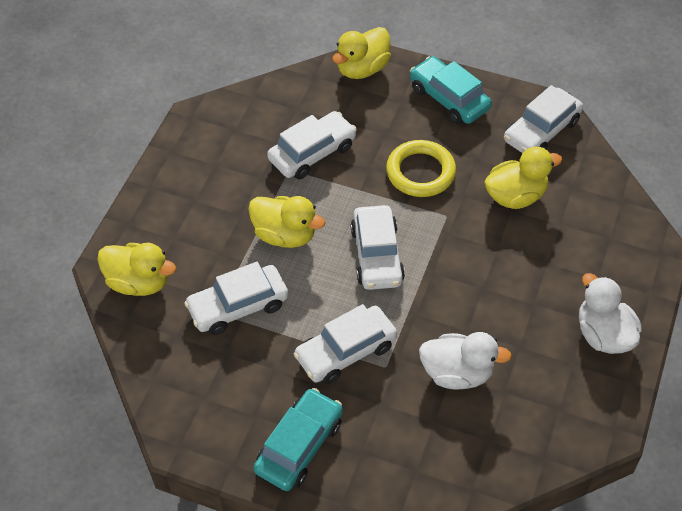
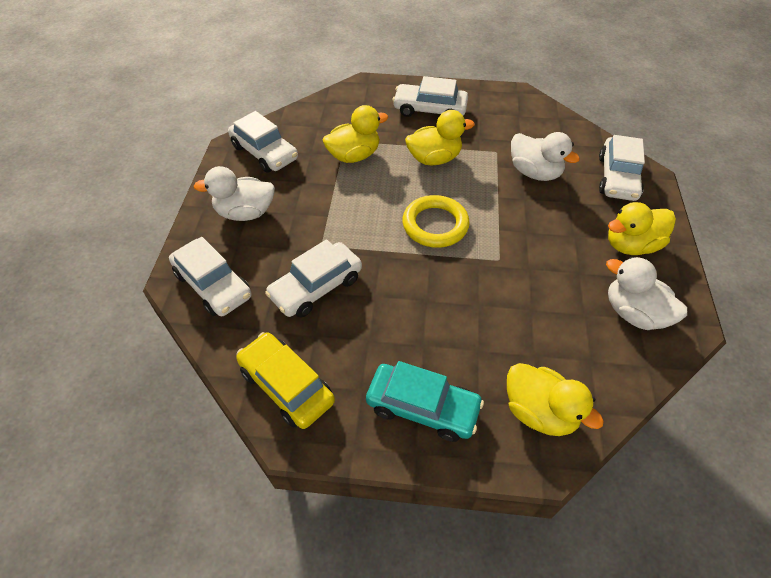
turquoise car: 2 -> 1
white duck: 2 -> 3
yellow car: 0 -> 1

